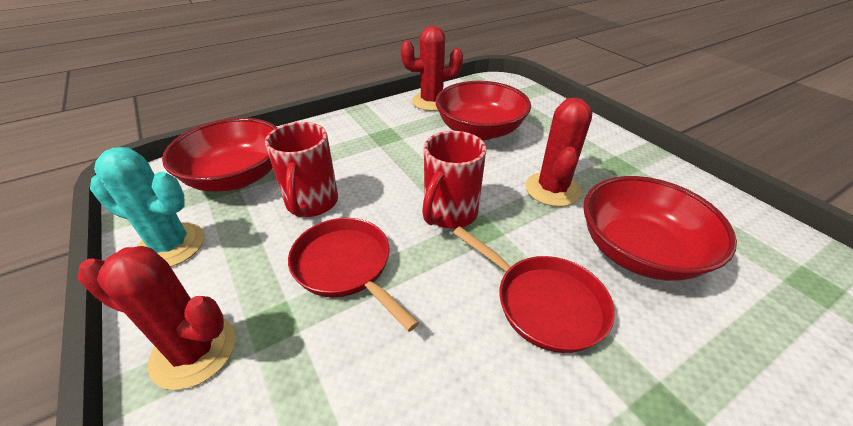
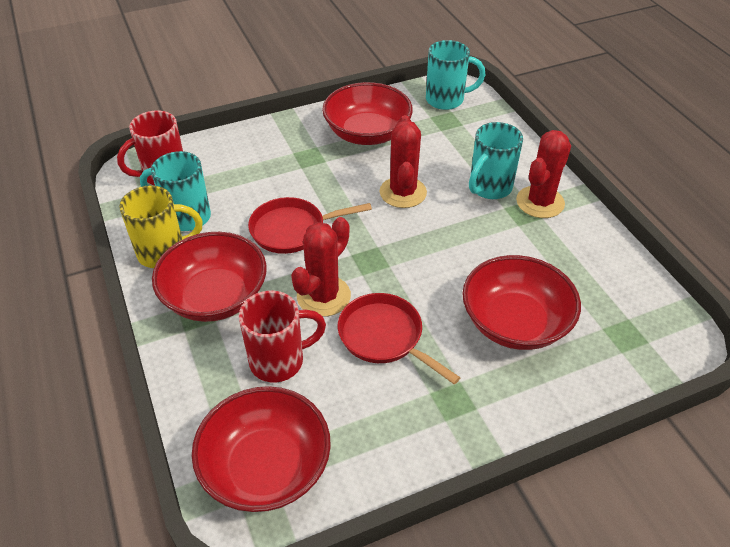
red bowl: 3 -> 4
turquoise cactus: 1 -> 0
turquoise mug: 0 -> 3
yellow mug: 0 -> 1

